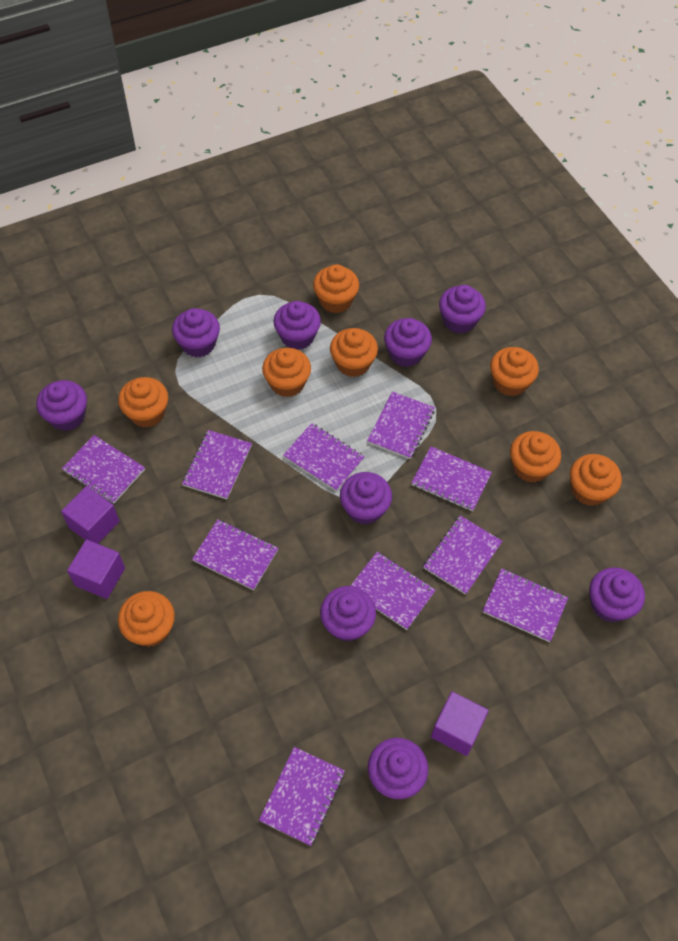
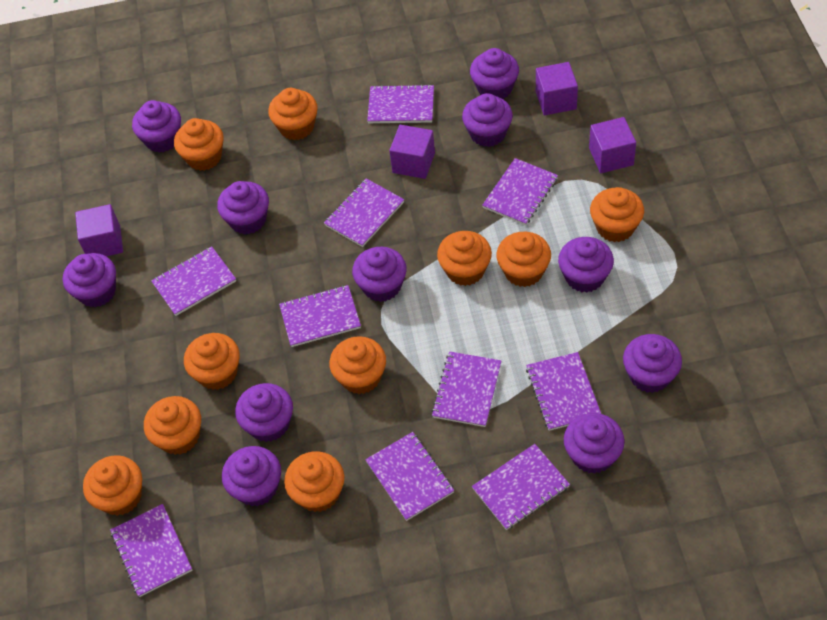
orange cupcake: 8 -> 10
purple cube: 3 -> 4
purple cupcake: 9 -> 11

